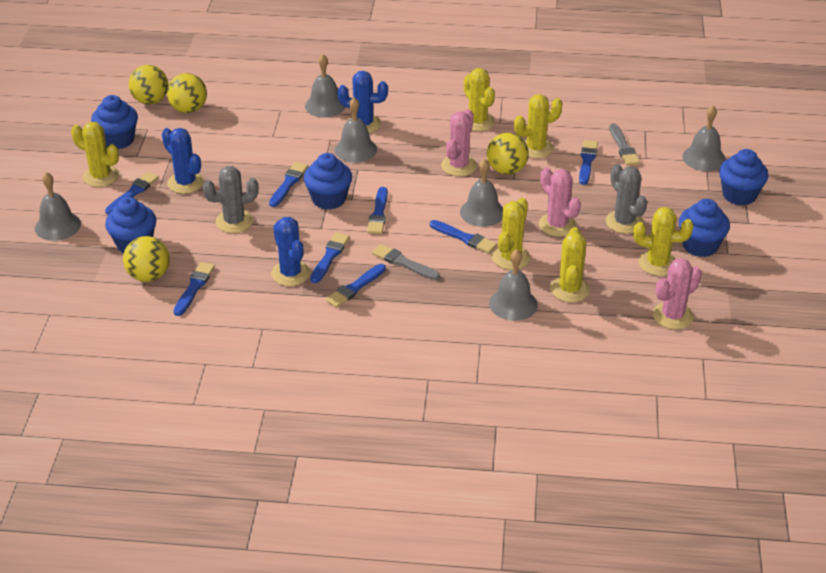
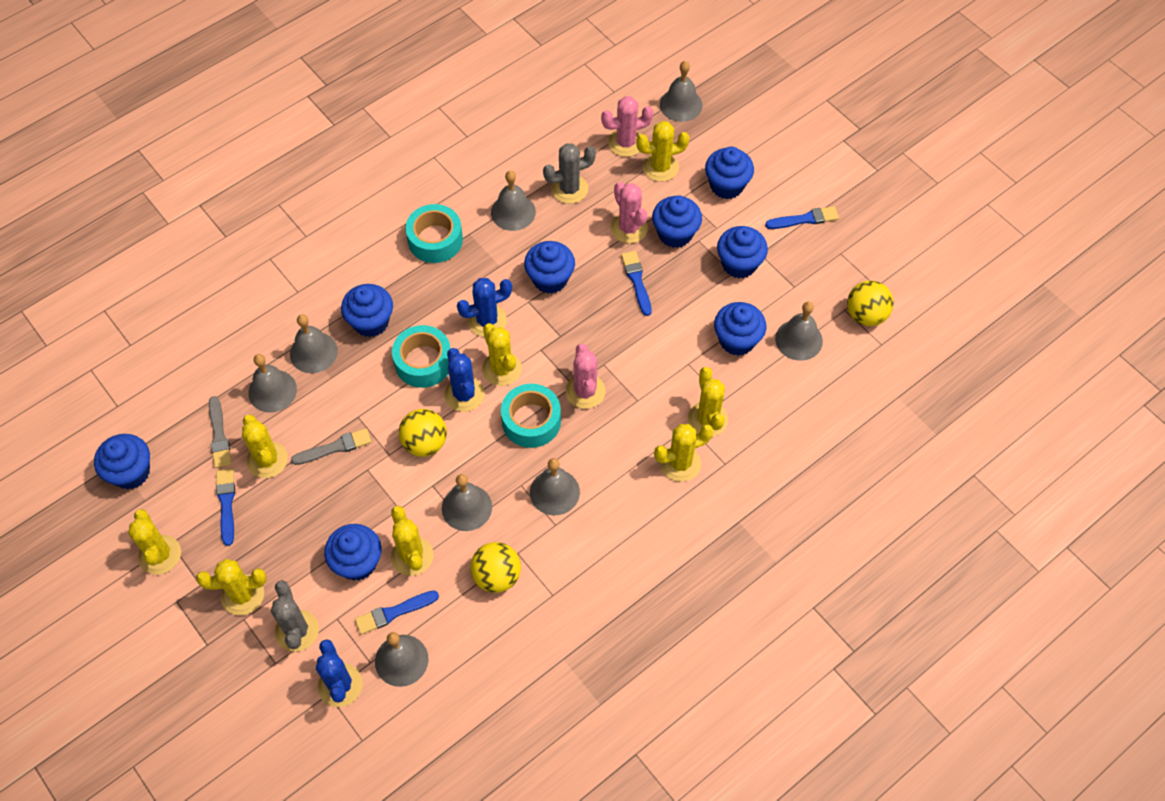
blue brush: 8 -> 4
blue cupcake: 5 -> 8
grey bell: 6 -> 8
turquoise tape: 0 -> 3
yellow ball: 4 -> 3
yellow cactus: 6 -> 8

